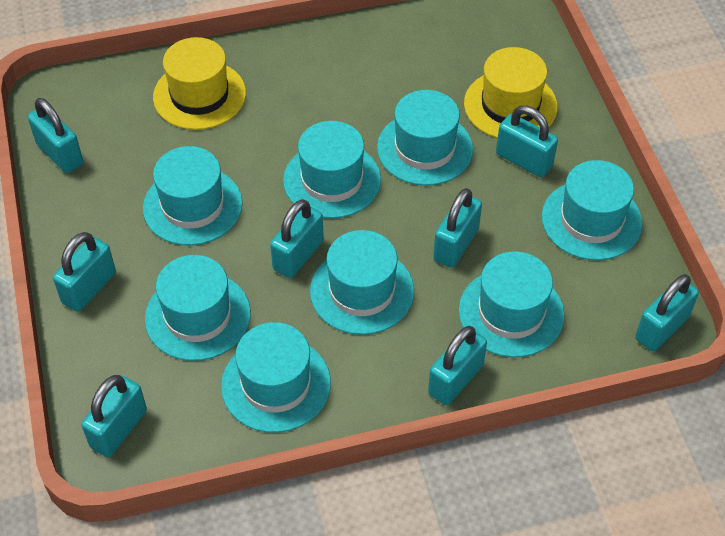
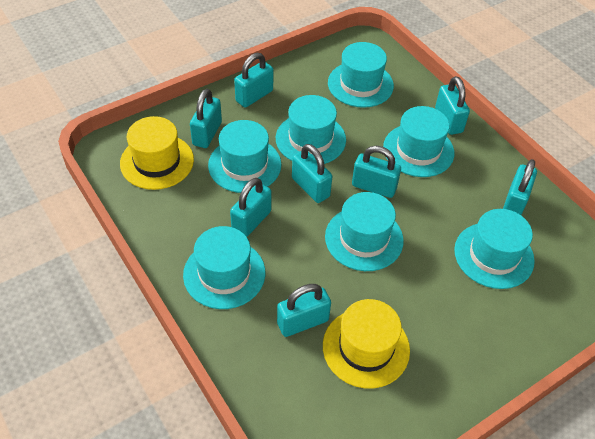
turquoise hat: 8 -> 7

